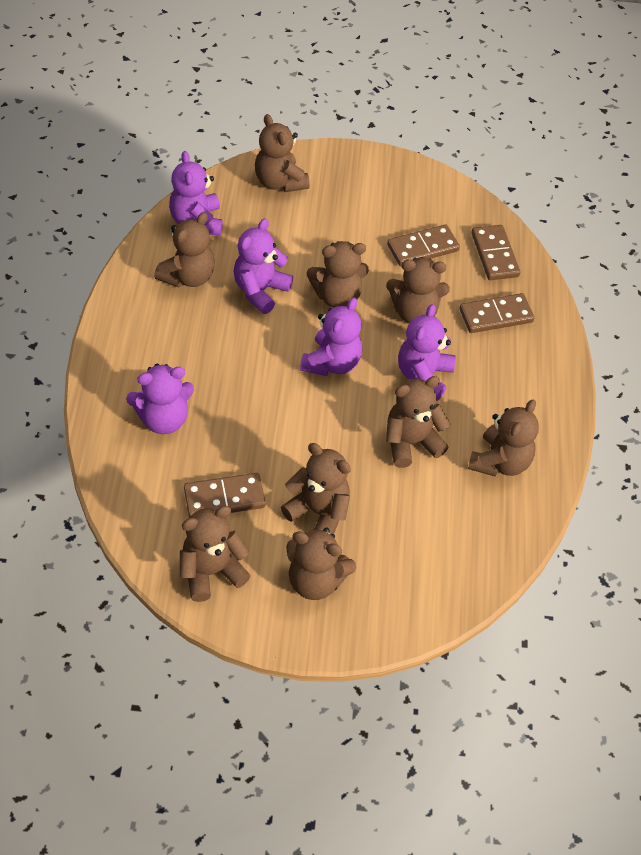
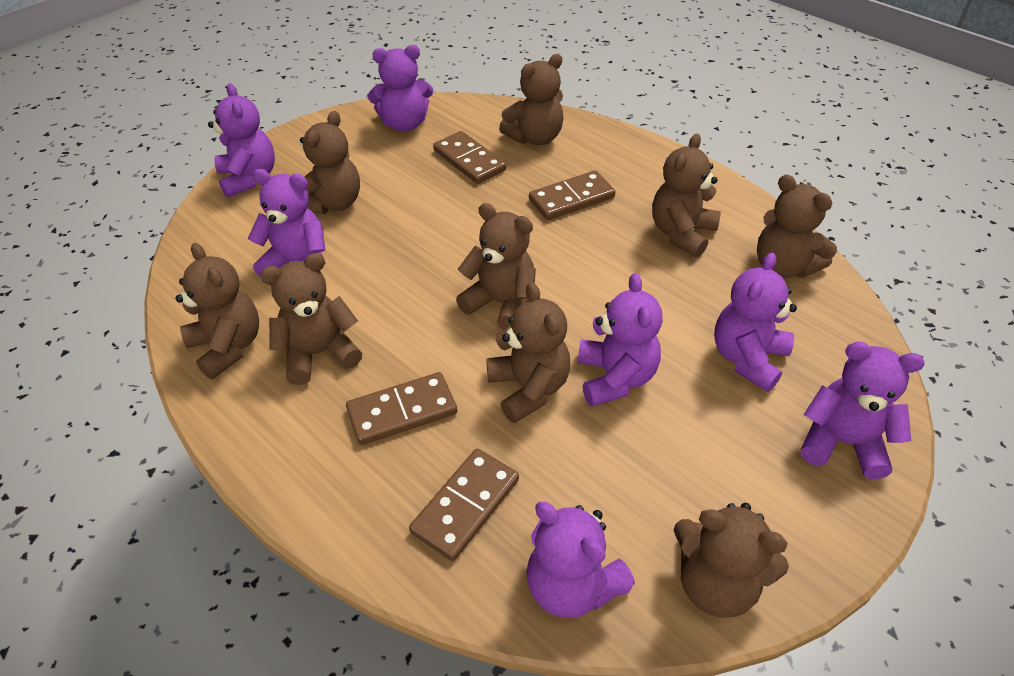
purple teddy bear: 5 -> 7

